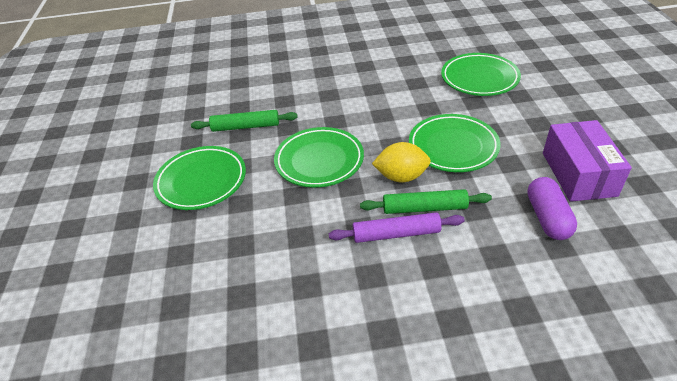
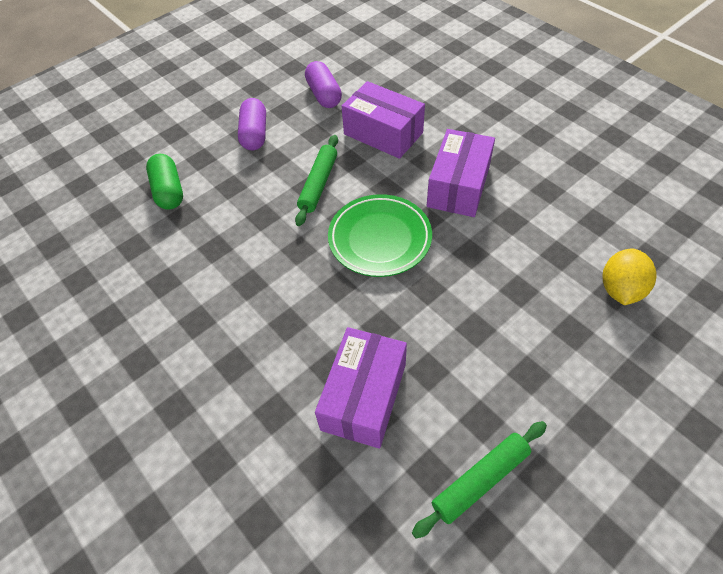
green capsule: 0 -> 1
green plate: 4 -> 1
purple box: 1 -> 3
purple capsule: 1 -> 2
purple rolling pin: 1 -> 0

